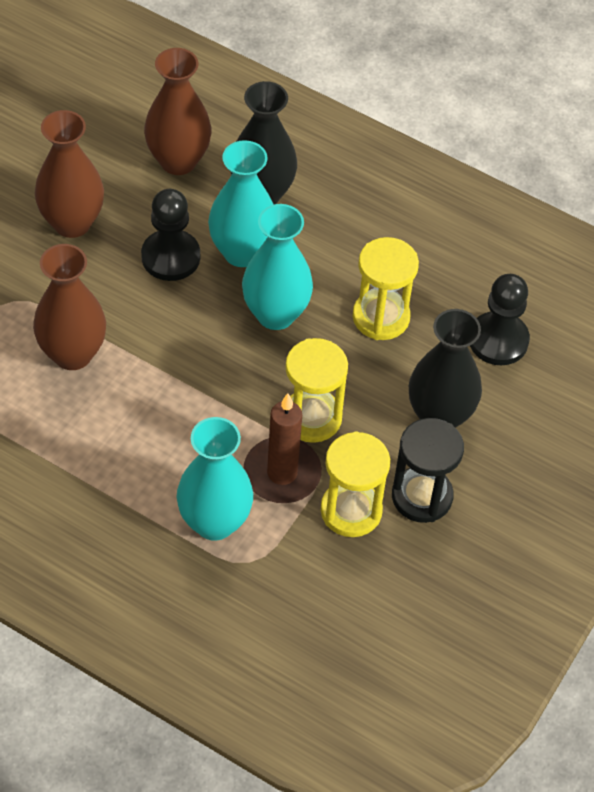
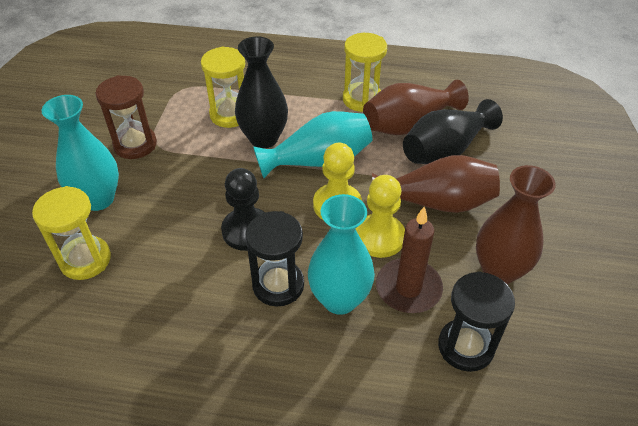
black hourglass: 1 -> 2
black pawn: 2 -> 1
brown hourglass: 0 -> 1
yellow pawn: 0 -> 2

